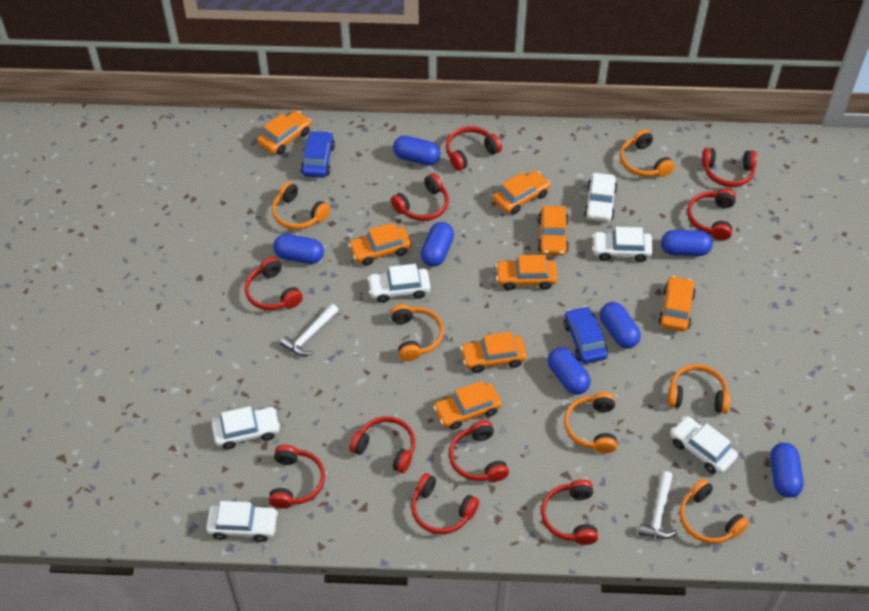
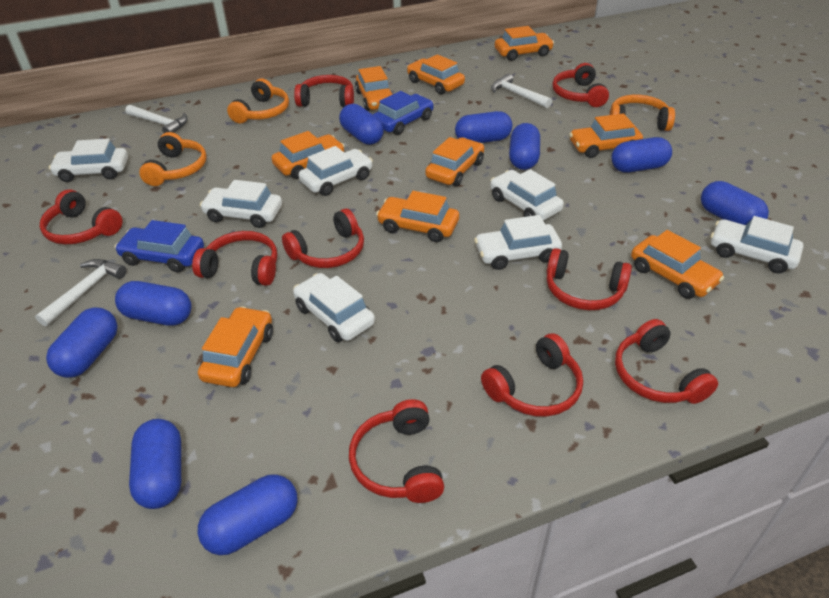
blue capsule: 7 -> 9
orange car: 8 -> 9
orange headphones: 6 -> 3
red headphones: 10 -> 9
white car: 6 -> 7
white hammer: 2 -> 3

